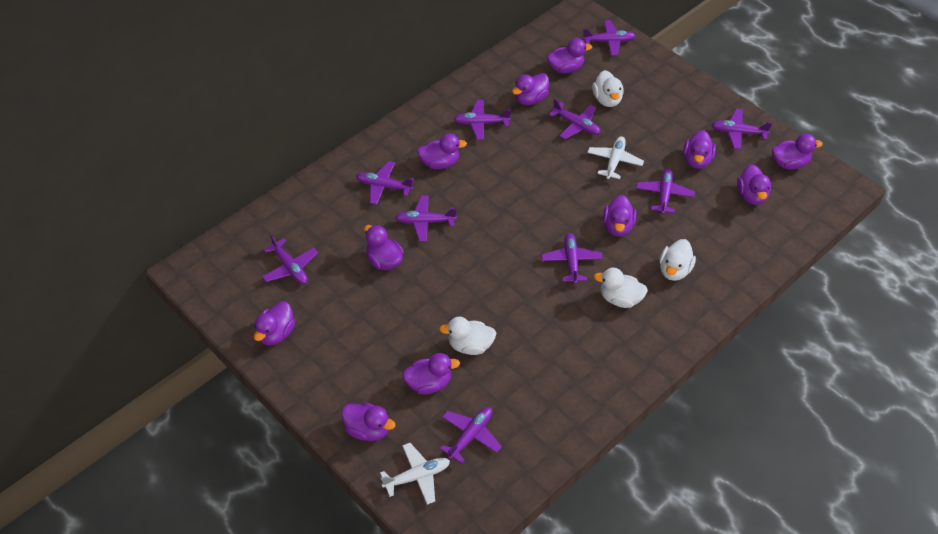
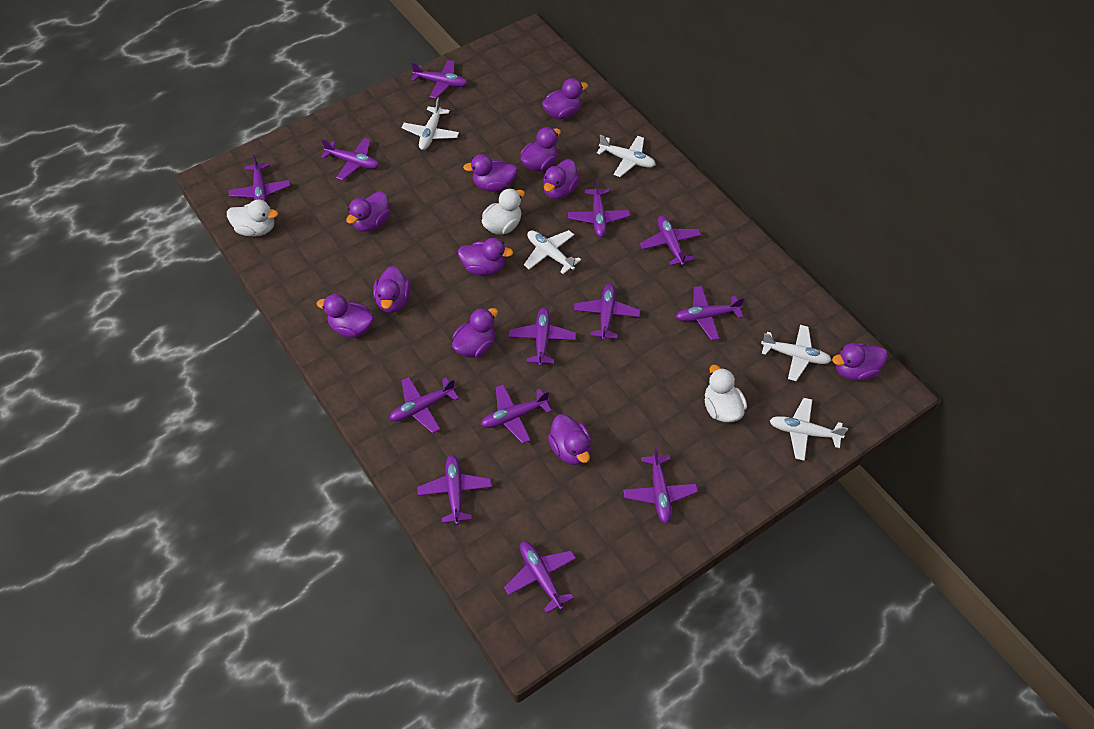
purple plane: 10 -> 13
white duck: 4 -> 3
white plane: 2 -> 5

